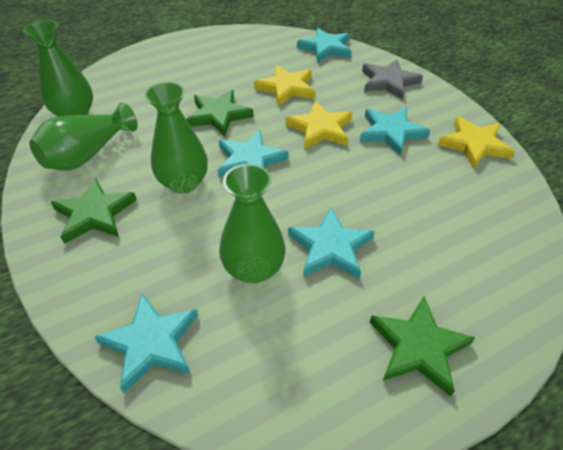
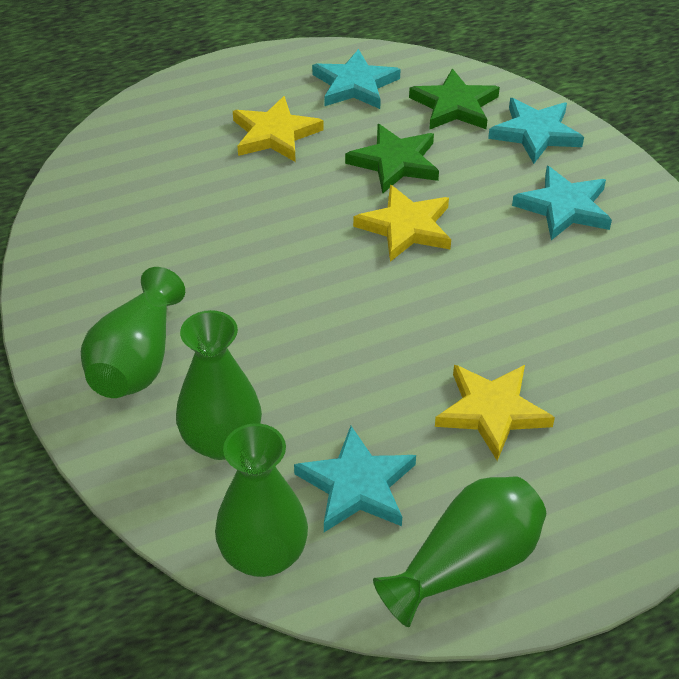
green star: 3 -> 2
grey star: 1 -> 0
turquoise star: 5 -> 4

